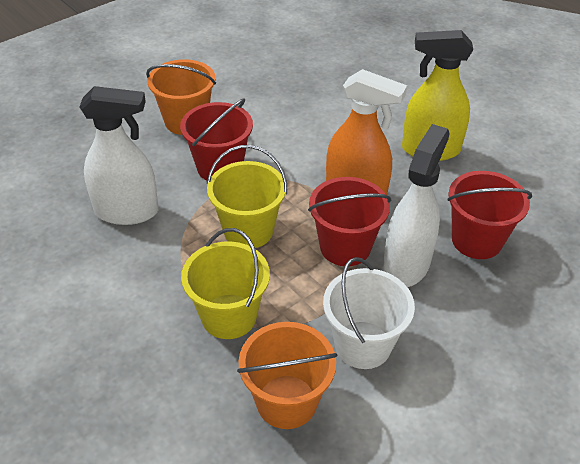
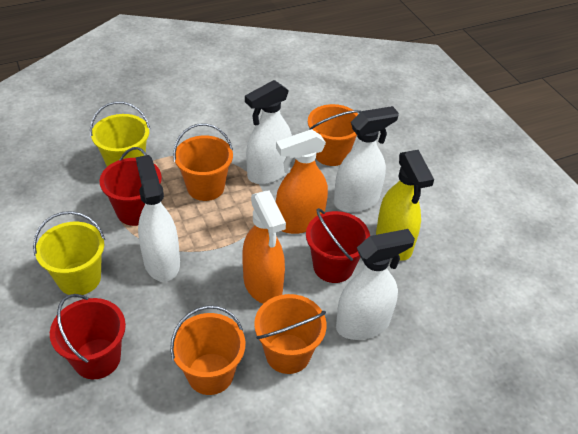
orange bucket: 2 -> 4
orange spray bottle: 1 -> 2
white bucket: 1 -> 0
white spray bottle: 2 -> 4

